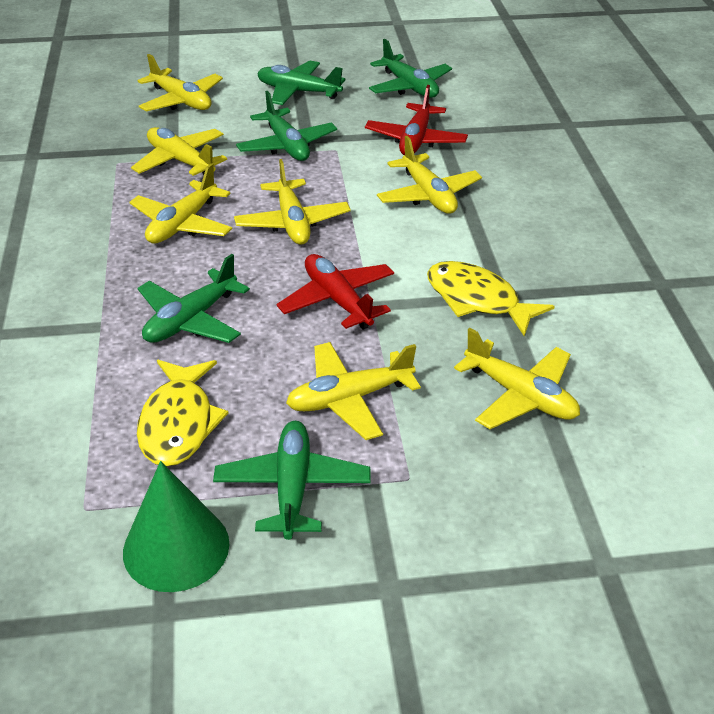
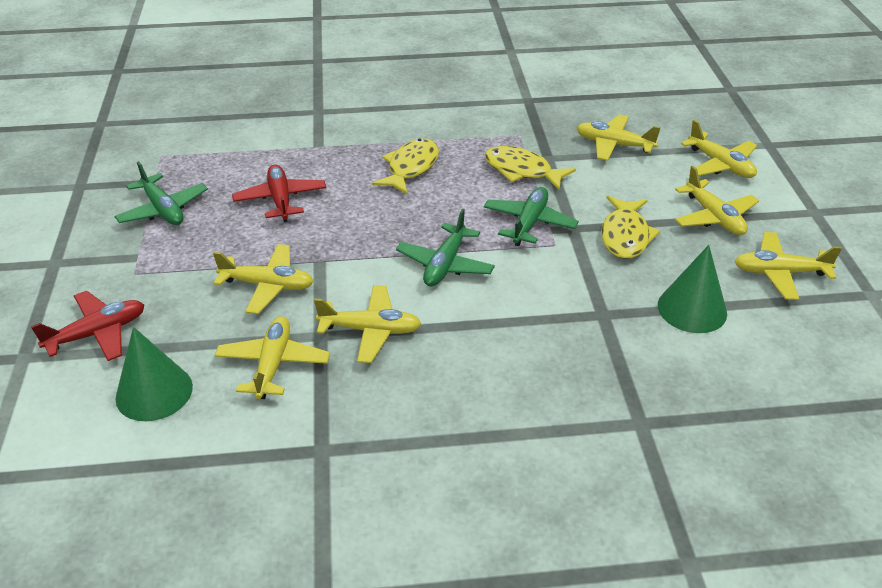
green cone: 1 -> 2
green plane: 5 -> 3
yellow fish: 2 -> 3

